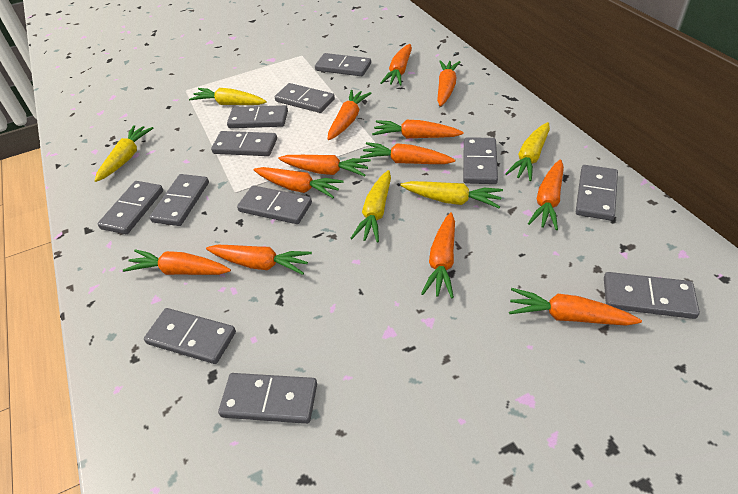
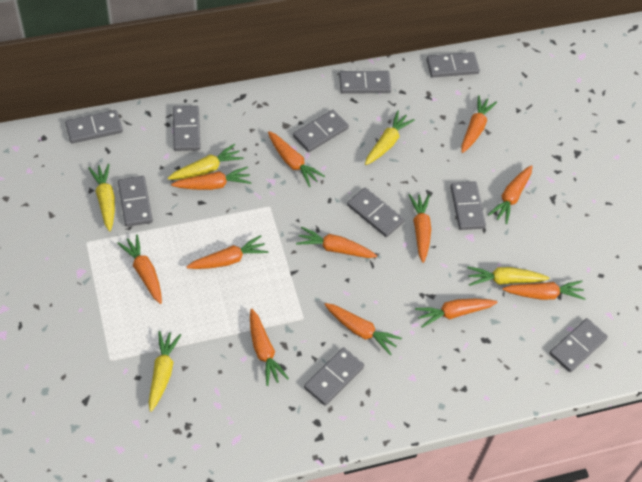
grey domino: 12 -> 10

